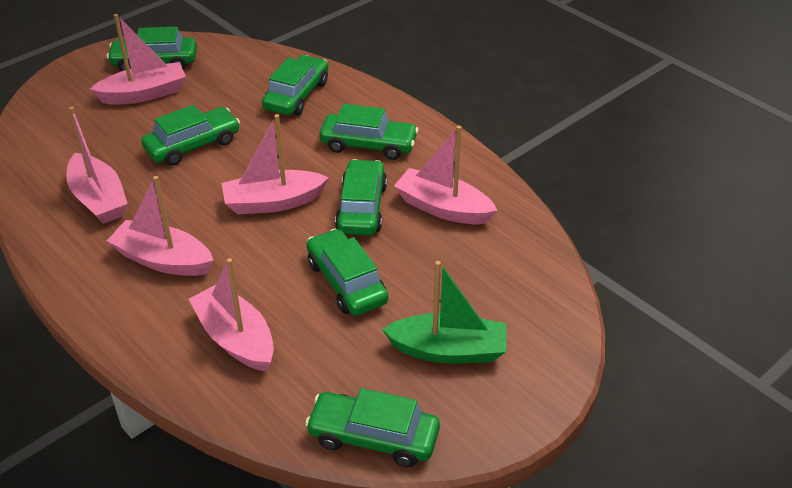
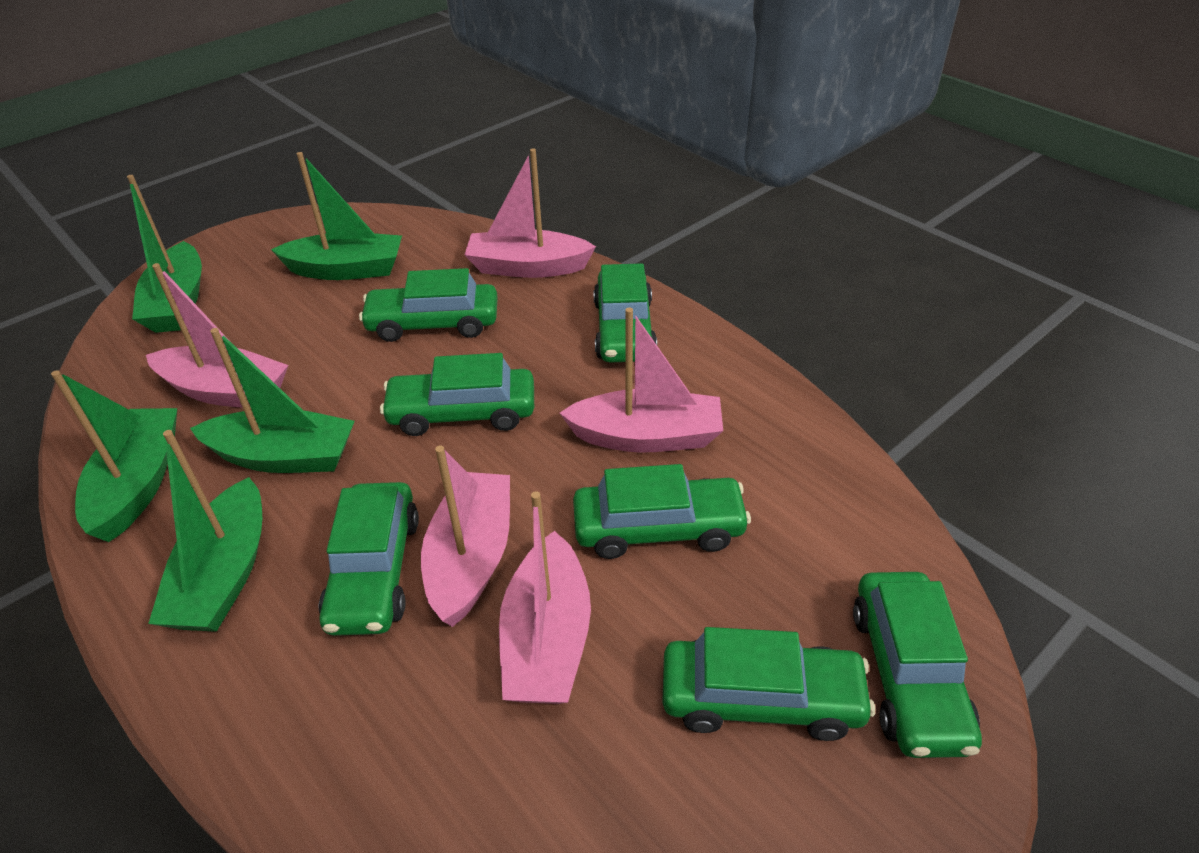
green boat: 1 -> 5
pink boat: 6 -> 5

